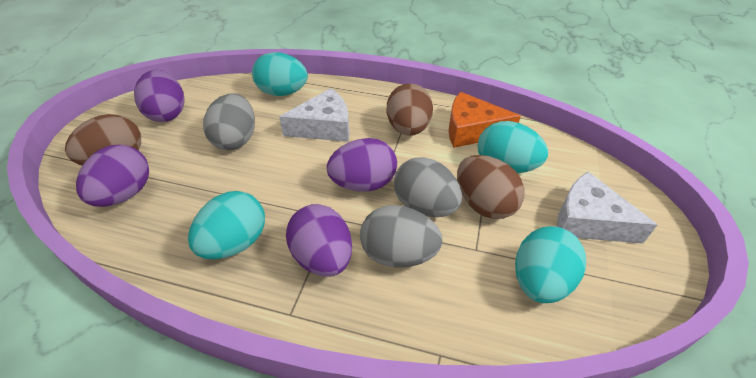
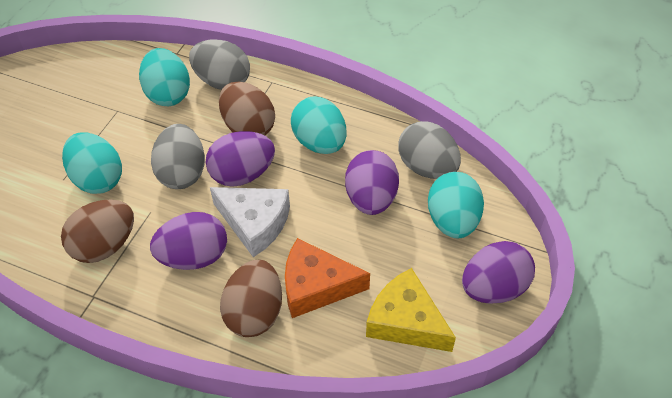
white cheese: 2 -> 1
yellow cheese: 0 -> 1

